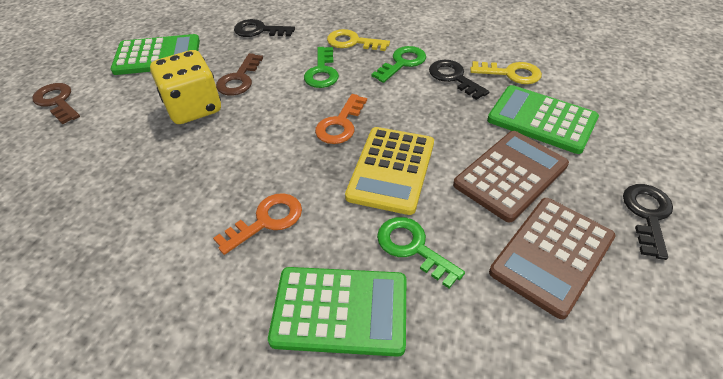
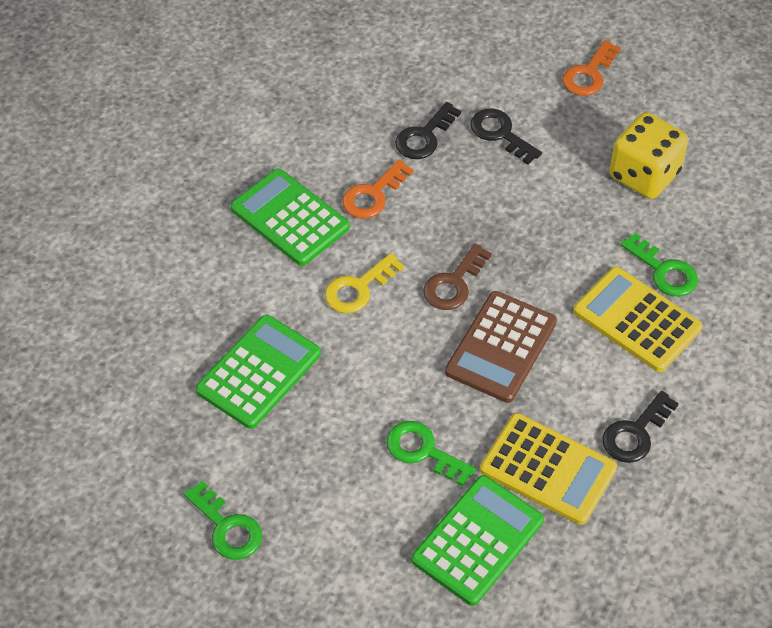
brown calculator: 2 -> 1
brown key: 2 -> 1
yellow calculator: 1 -> 2
yellow key: 2 -> 1

